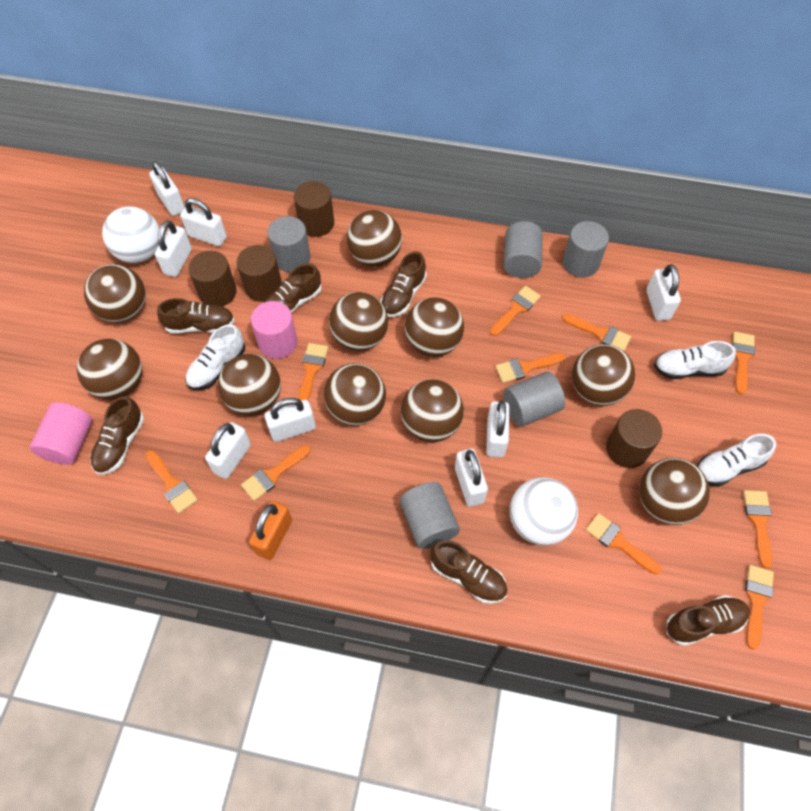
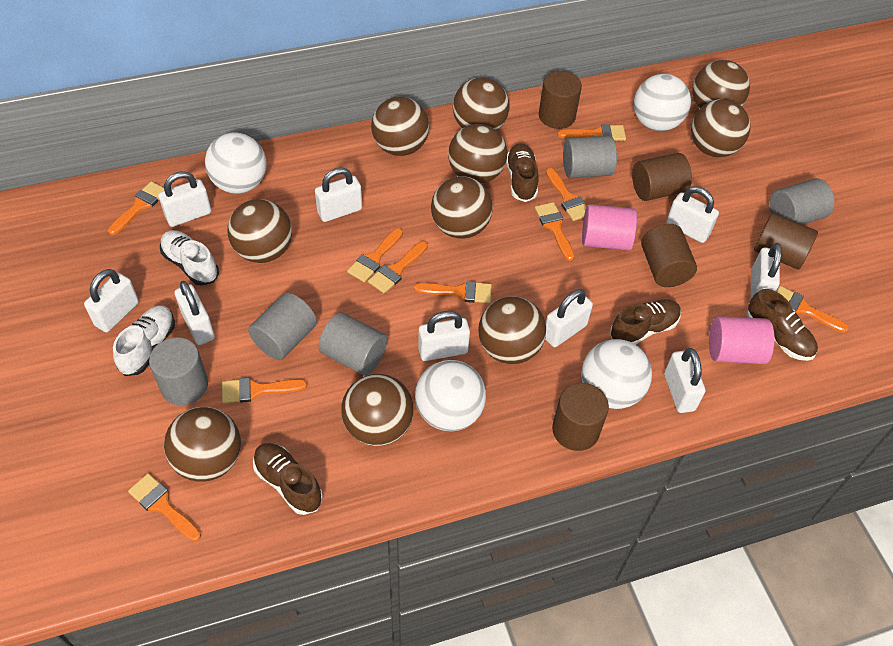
brown cylinder: 4 -> 5
brown shoe: 6 -> 4
orange padlock: 1 -> 0
white ball: 2 -> 4
white padlock: 8 -> 9
white shoe: 3 -> 2

